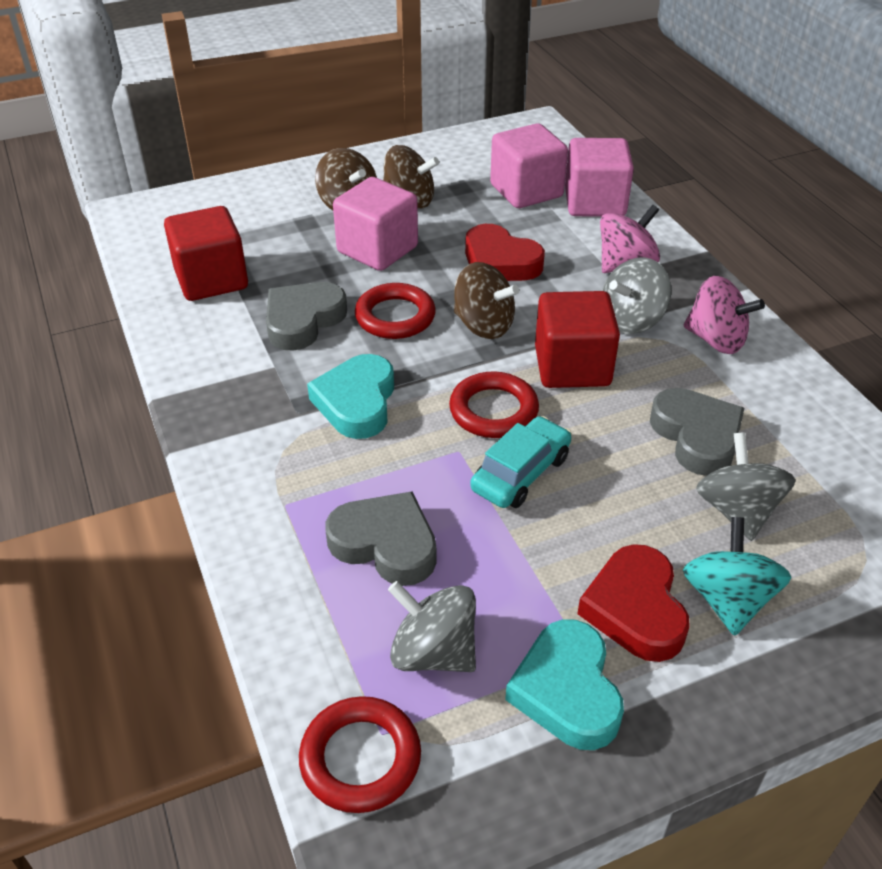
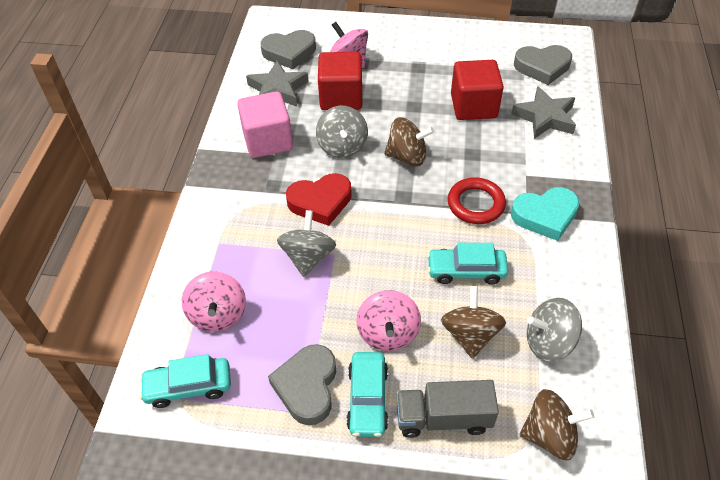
grey star: 0 -> 2
grey truck: 0 -> 1
pink cube: 3 -> 1
pink spinning top: 2 -> 3
red heart: 2 -> 1
red ring: 3 -> 1
turquoise car: 1 -> 3
turquoise heart: 2 -> 1
turquoise spinning top: 1 -> 0

